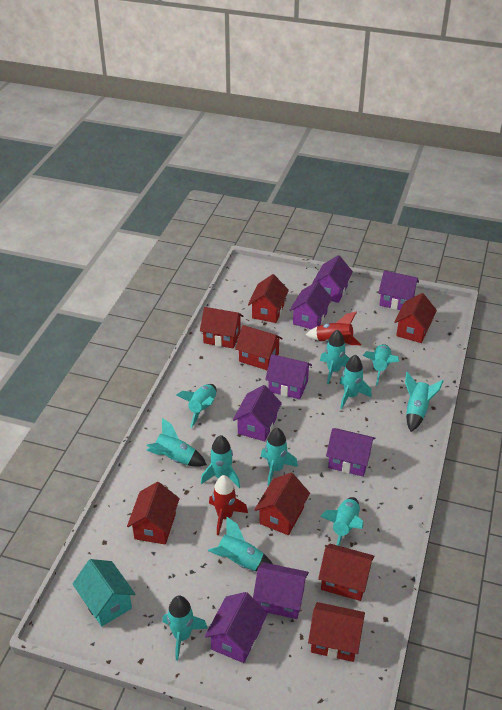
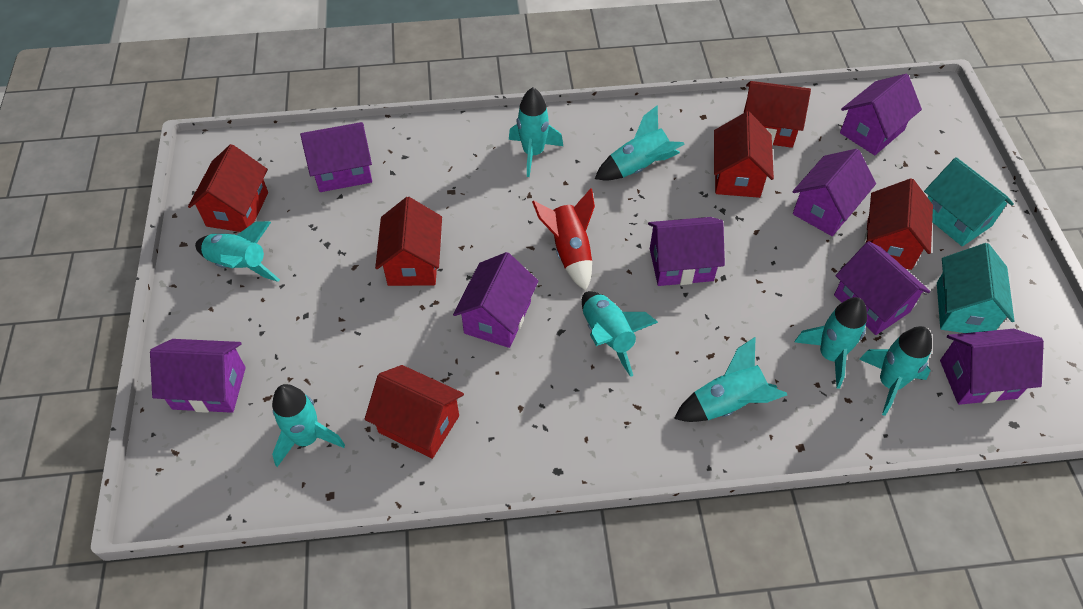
red house: 8 -> 6
red rocket: 2 -> 1
turquoise house: 1 -> 2
turquoise rocket: 11 -> 8

